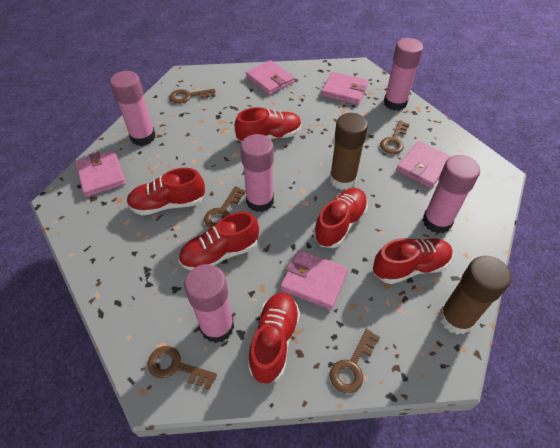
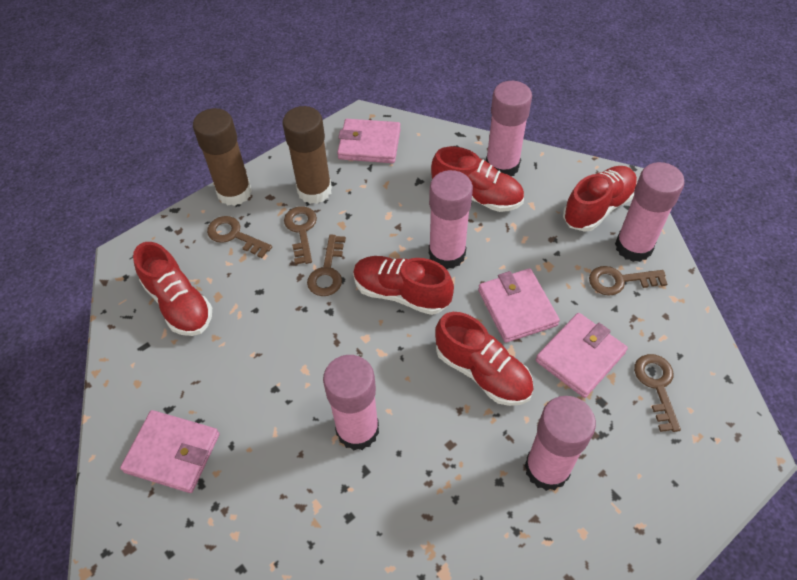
pink wallet: 5 -> 4
red shoe: 6 -> 5

